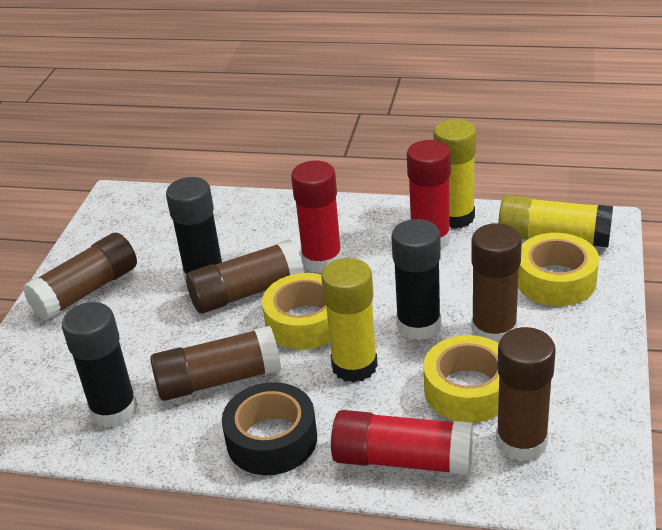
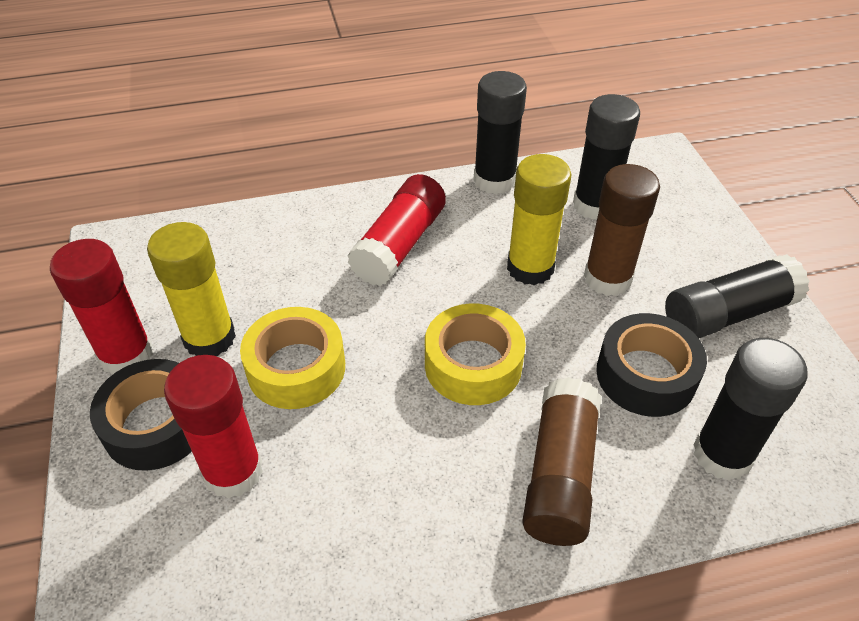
black glue stick: 3 -> 4
black tape: 1 -> 2
brown glue stick: 5 -> 2
yellow glue stick: 3 -> 2
yellow tape: 3 -> 2

